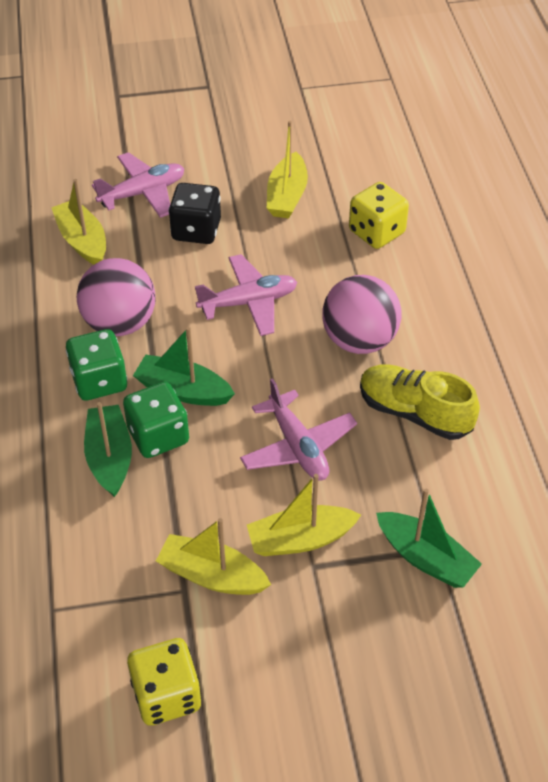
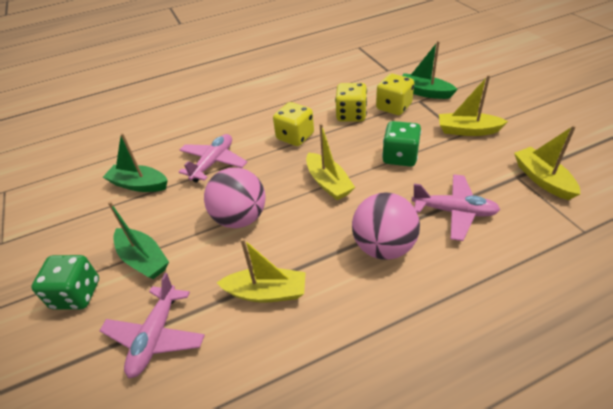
black dice: 1 -> 0
yellow dice: 2 -> 3
yellow shoe: 1 -> 0

